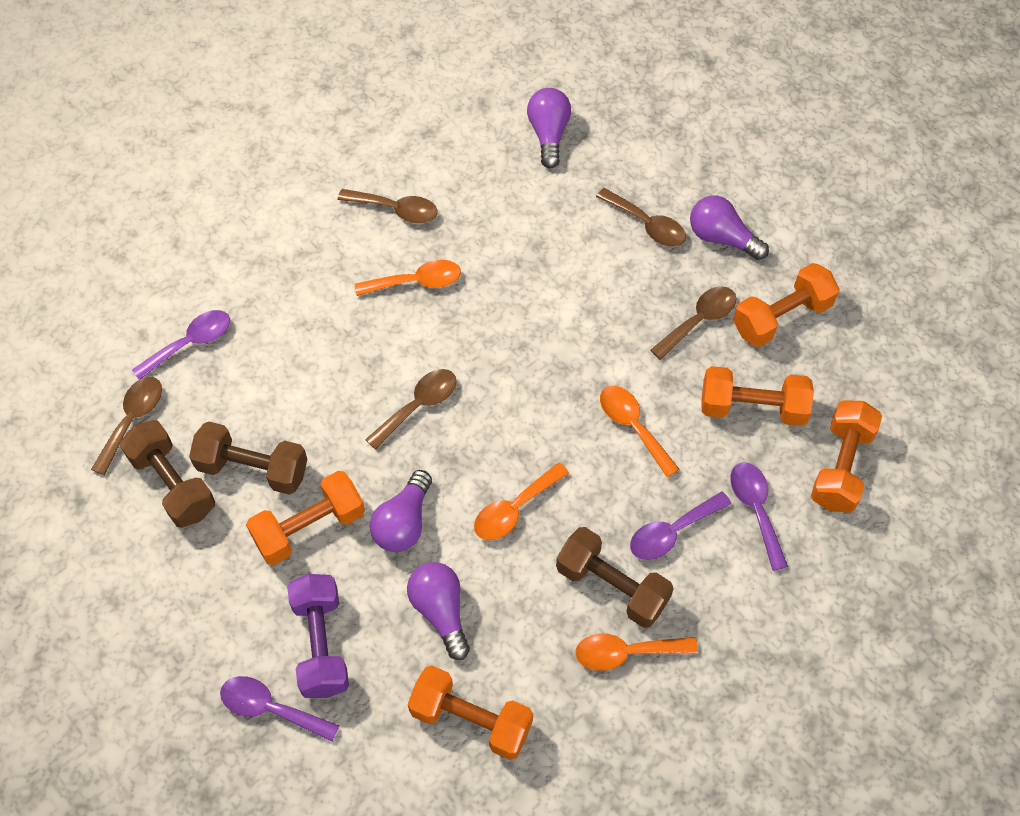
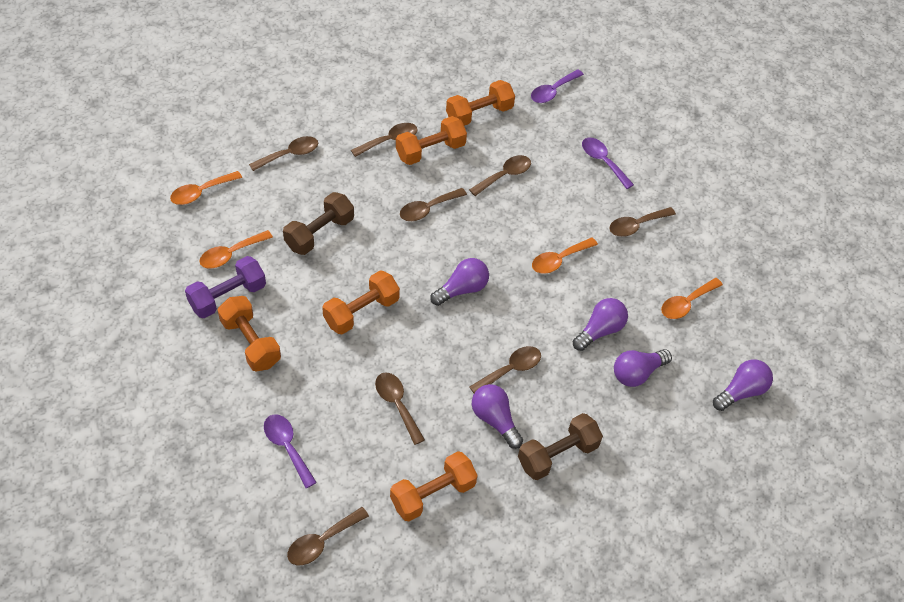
brown dumbbell: 3 -> 2
brown spoon: 5 -> 8
purple light bulb: 4 -> 5
purple spoon: 4 -> 3

